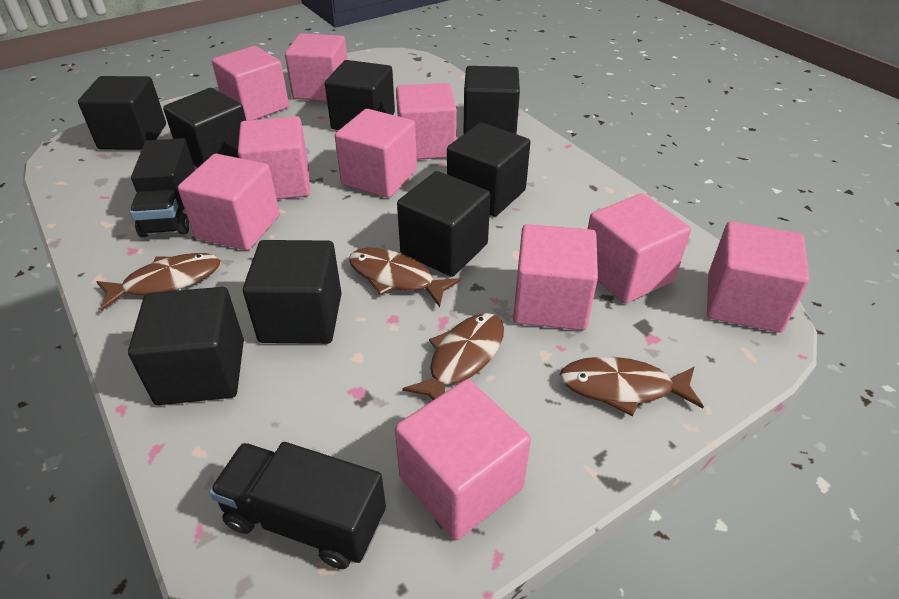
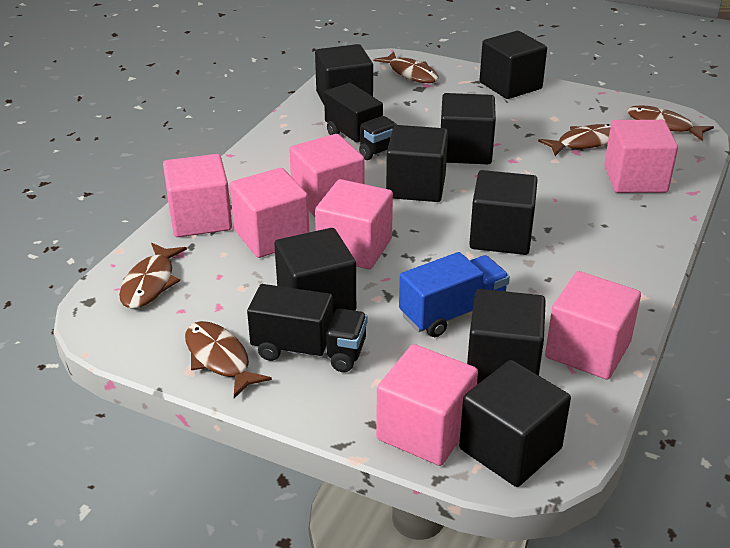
blue truck: 0 -> 1
brown fish: 4 -> 5
pink cube: 10 -> 7

